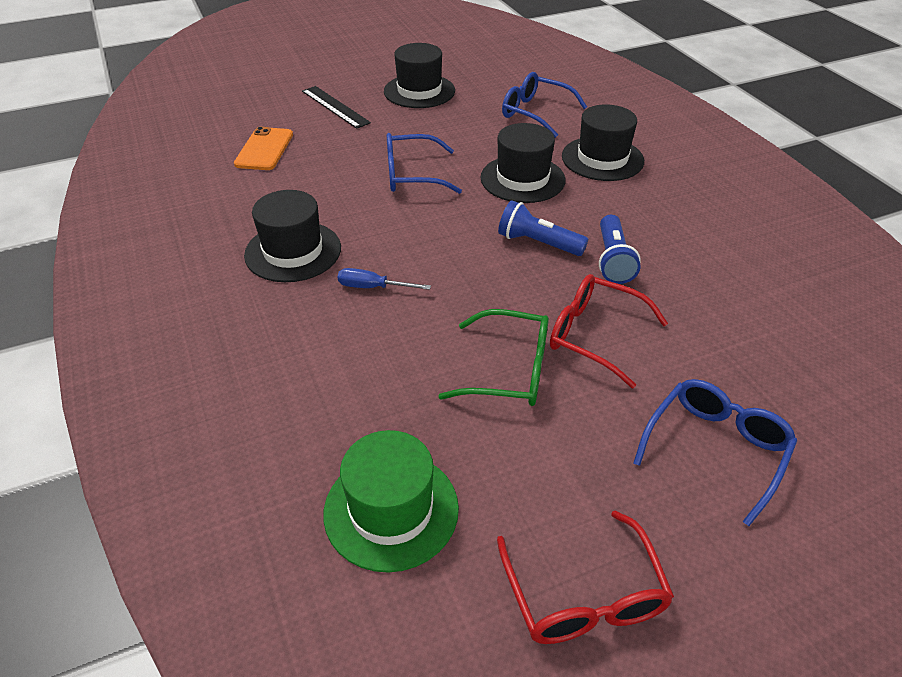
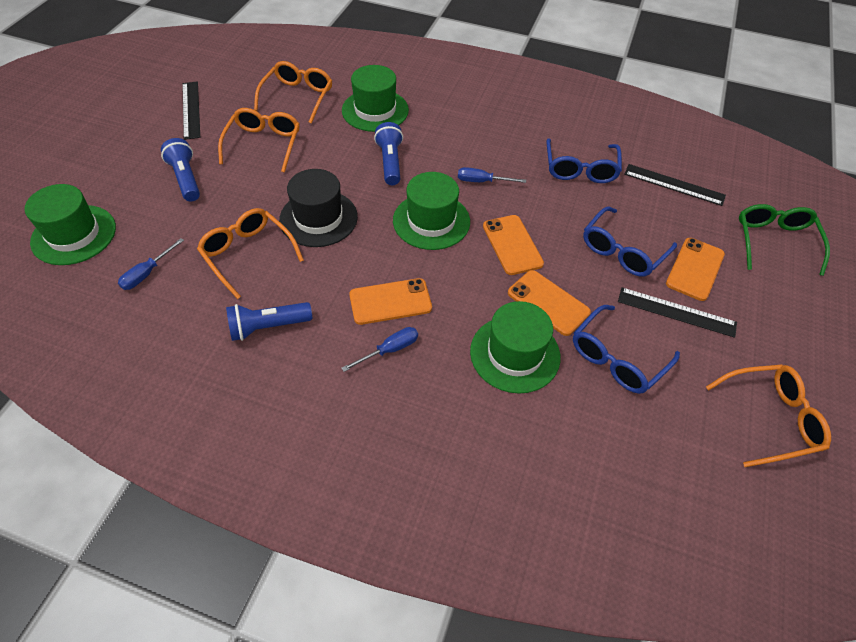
black hat: 4 -> 1
black ruler: 1 -> 3
blue flashlight: 2 -> 3
blue screwdriver: 1 -> 3
green hat: 1 -> 4
orange glasses: 0 -> 4
orange phone: 1 -> 4
red glasses: 2 -> 0

